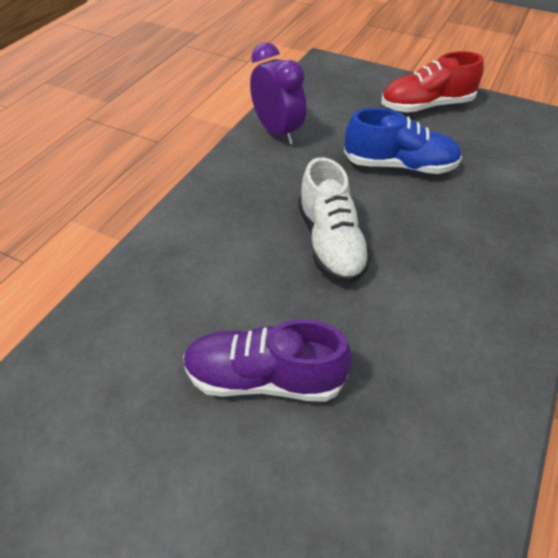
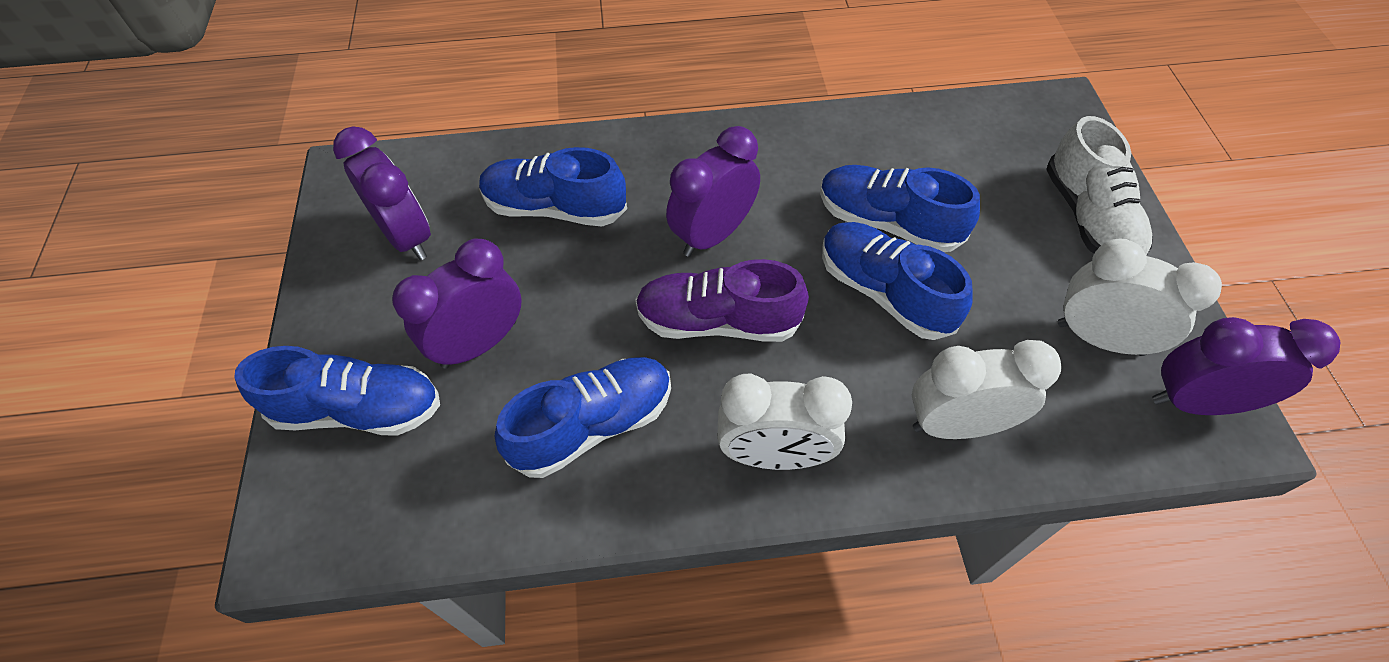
blue shoe: 1 -> 5
purple clock: 1 -> 4
red shoe: 1 -> 0
white clock: 0 -> 3

